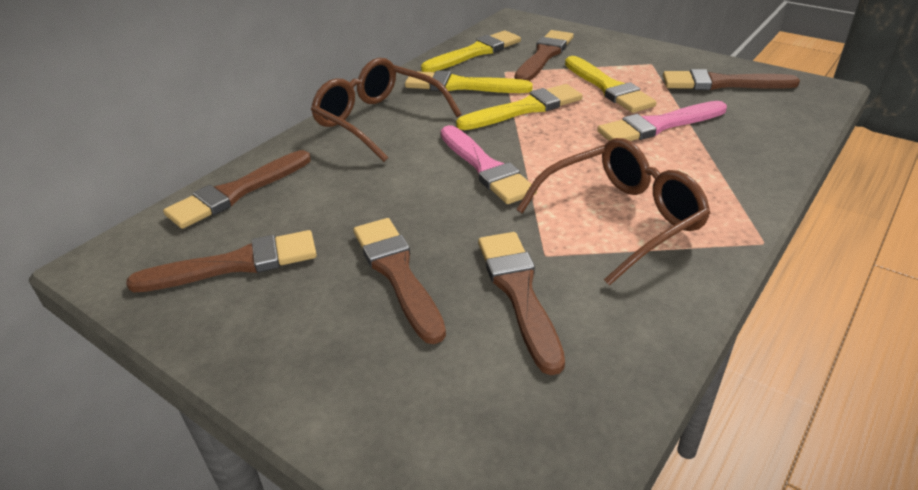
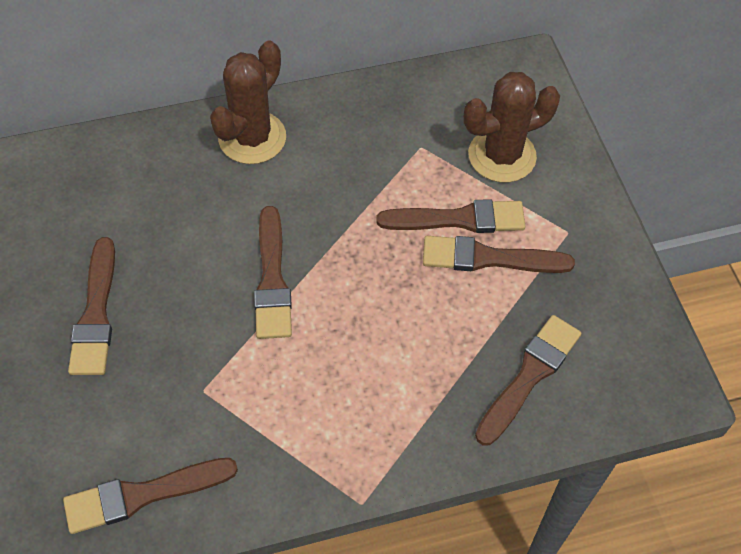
brown cactus: 0 -> 2
brown glasses: 2 -> 0
pink brush: 2 -> 0
yellow brush: 4 -> 0

